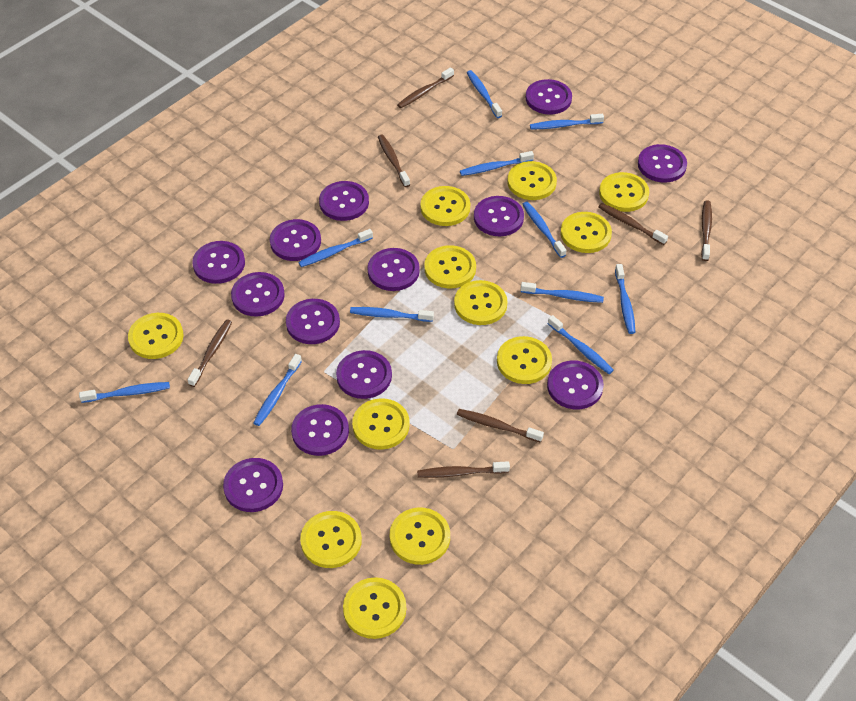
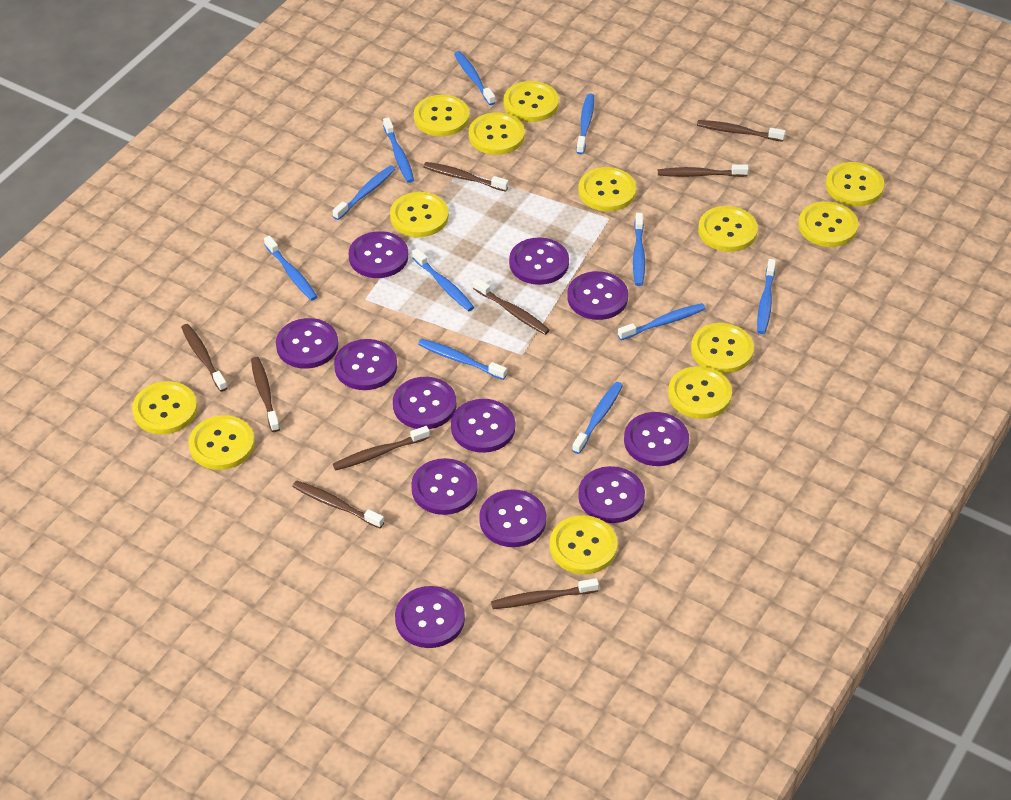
brown toothbrush: 7 -> 9
purple button: 13 -> 12
yellow button: 12 -> 13

